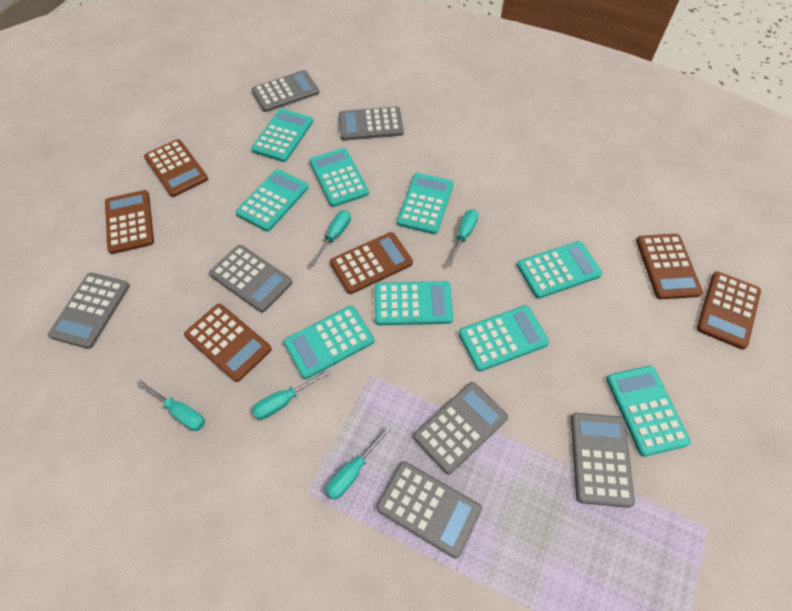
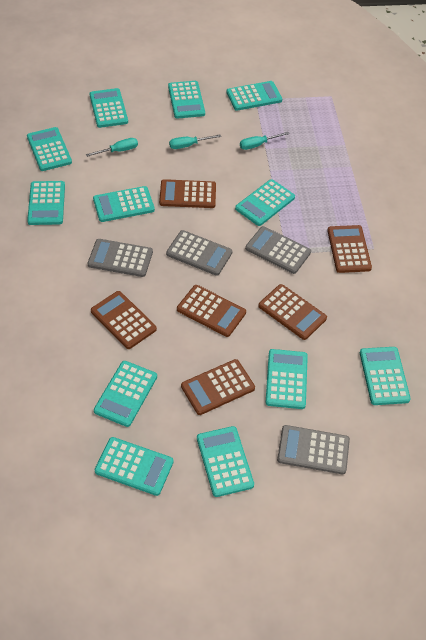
grey calculator: 7 -> 4
turquoise calculator: 9 -> 12
turquoise screwdriver: 5 -> 3

